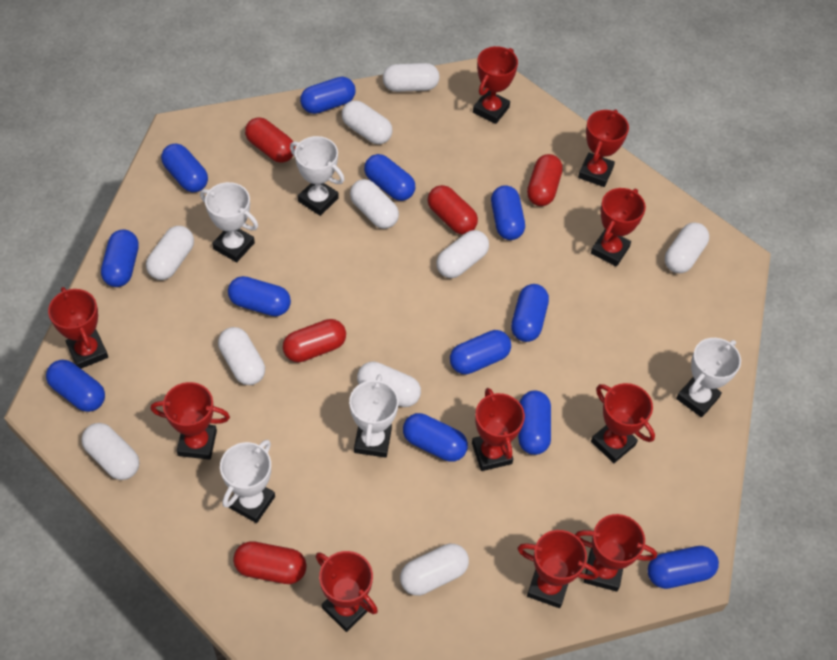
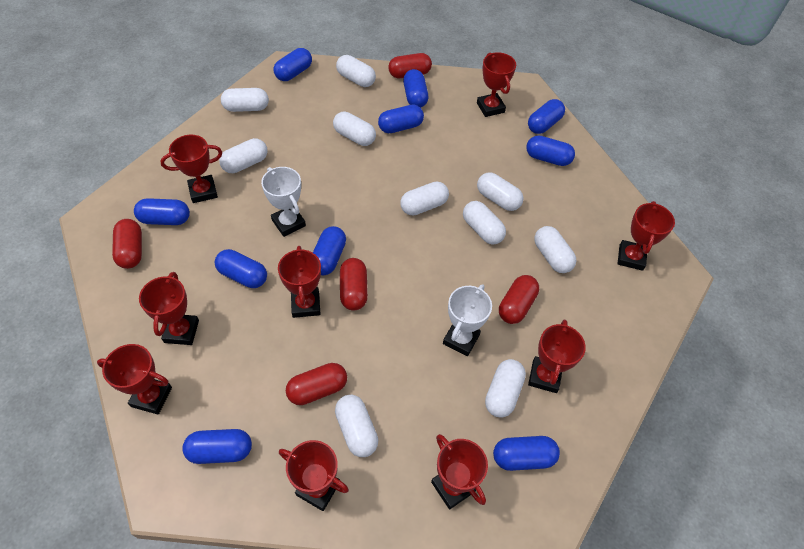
blue capsule: 12 -> 10
red trophy: 10 -> 9
white trophy: 5 -> 2

